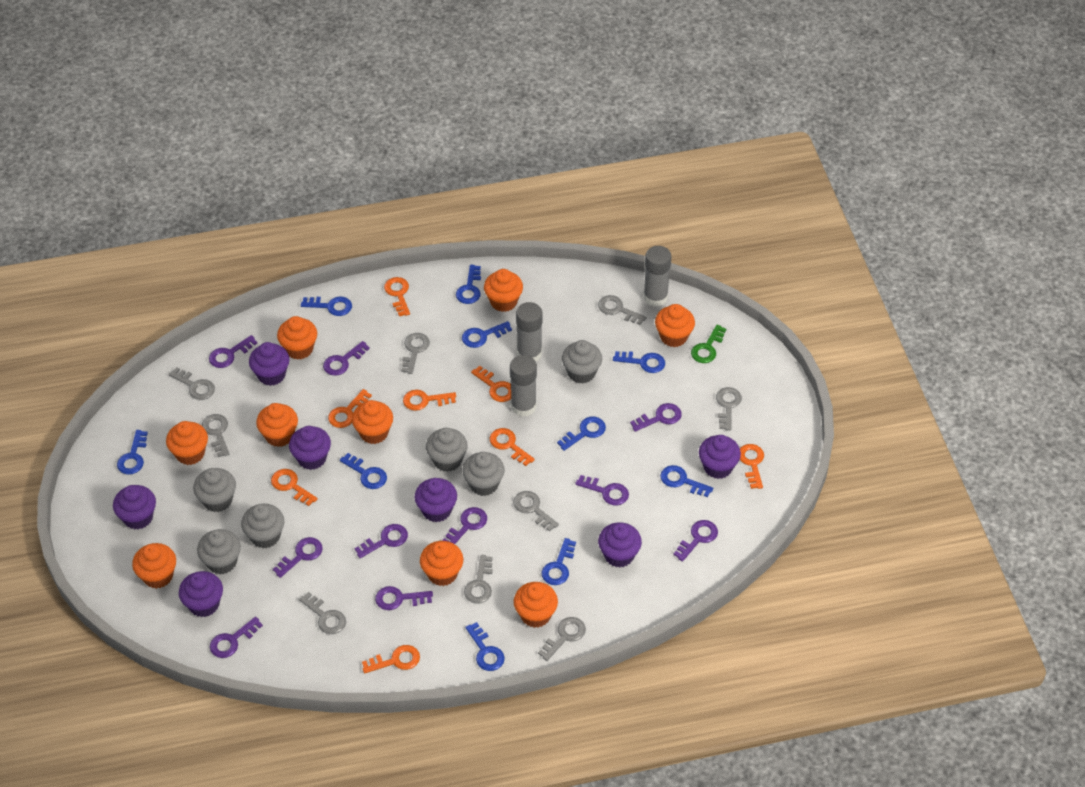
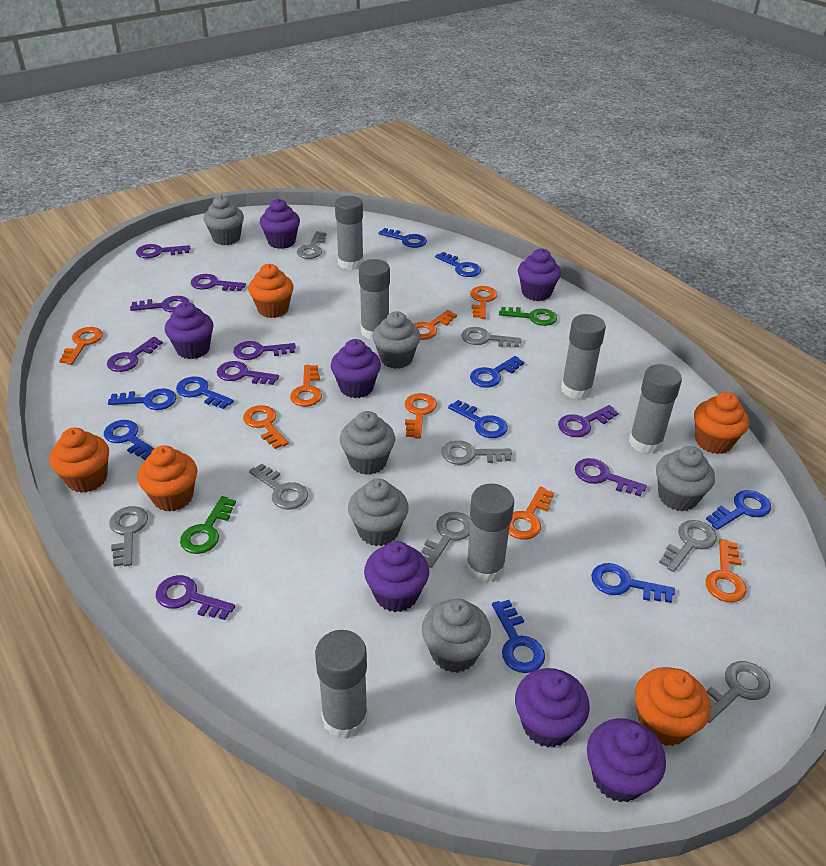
green key: 1 -> 2
grey glue stick: 3 -> 6
grey key: 9 -> 8
orange cupcake: 9 -> 5
purple key: 10 -> 9

